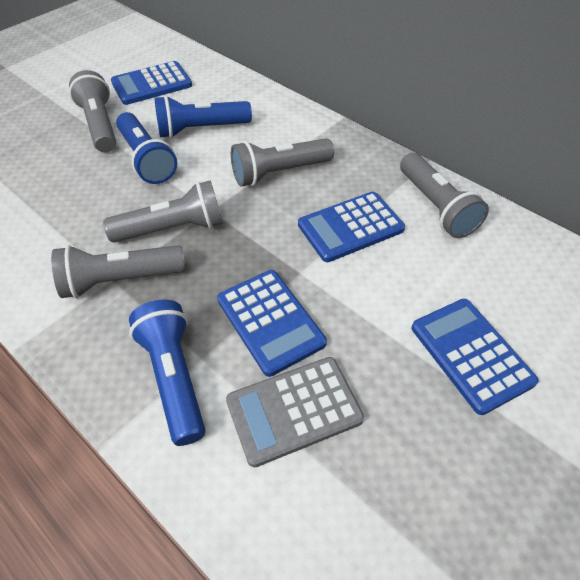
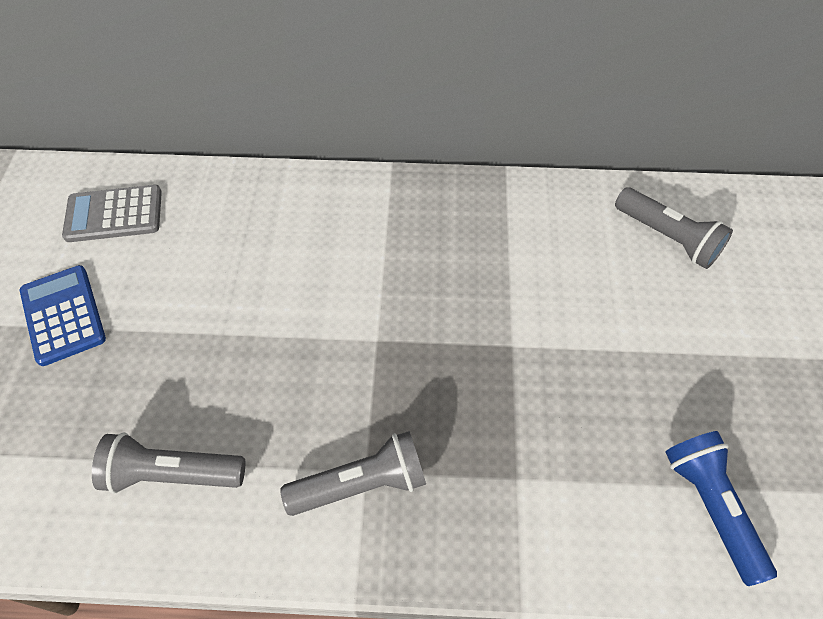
blue calculator: 4 -> 1
blue flashlight: 3 -> 1
grey flashlight: 5 -> 3

